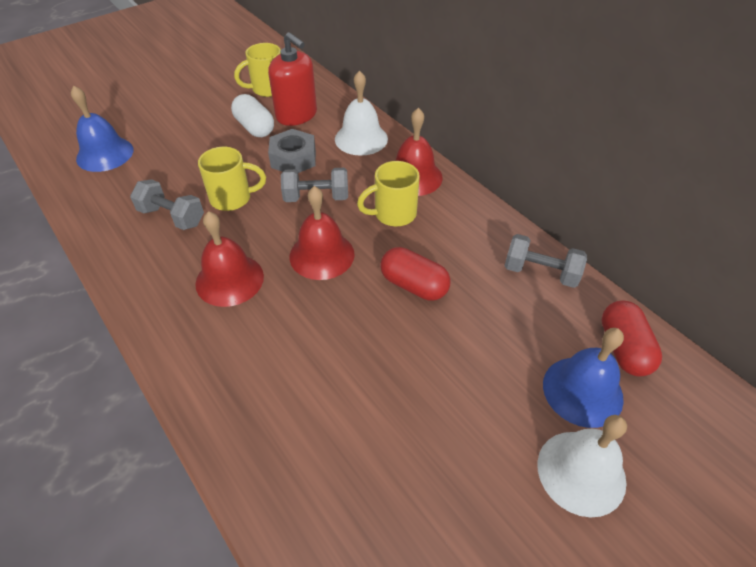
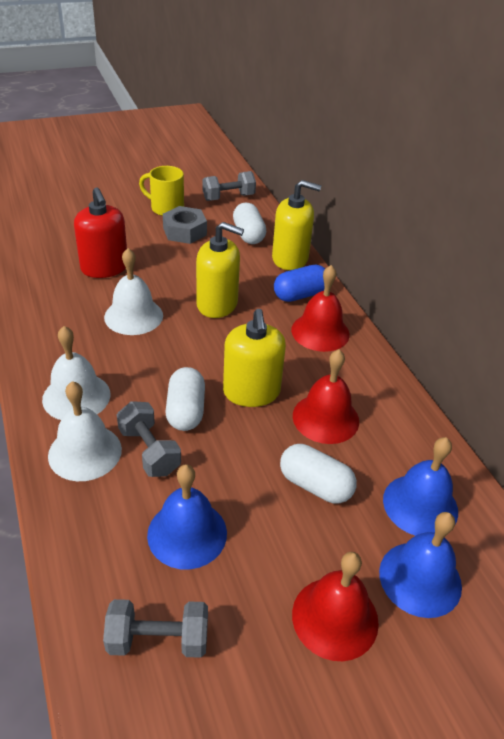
blue bell: 2 -> 3
blue capsule: 0 -> 1
red capsule: 2 -> 0
white bell: 2 -> 3
white capsule: 1 -> 3
yellow mug: 3 -> 1
yellow soap dispenser: 0 -> 3

